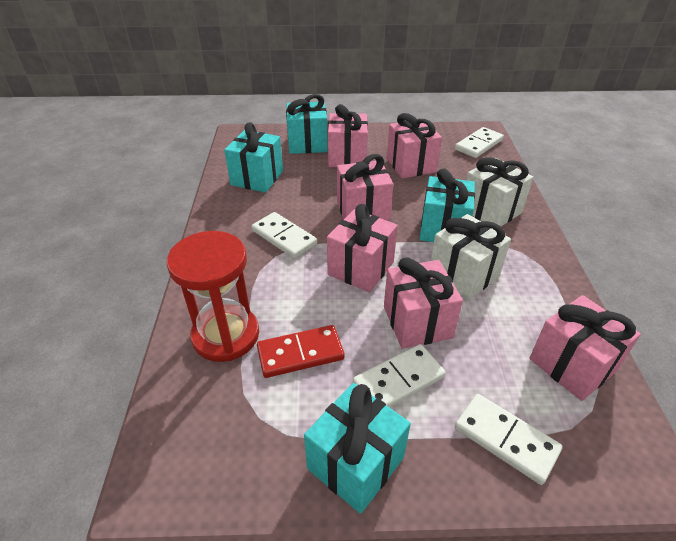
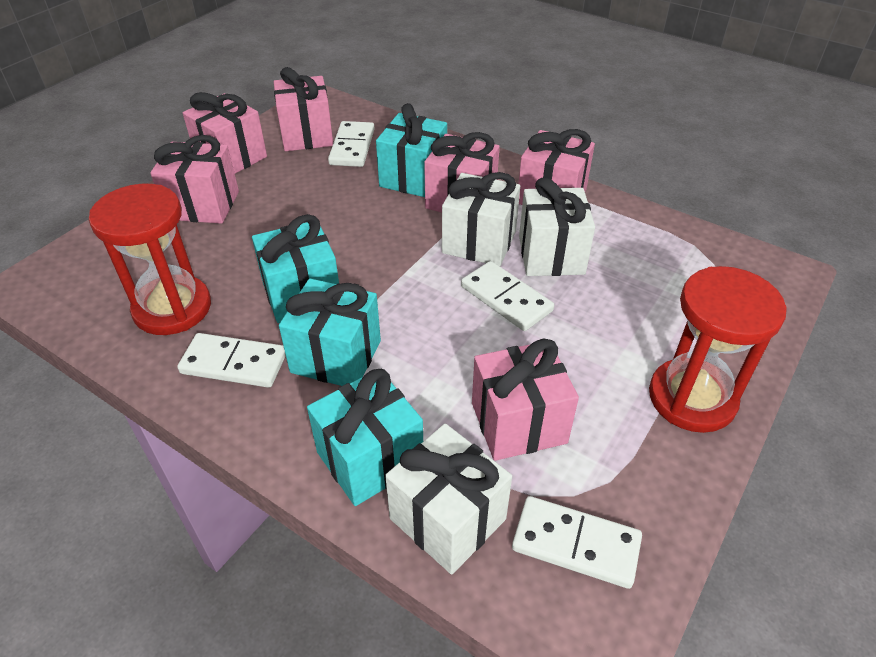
red domino: 1 -> 0
red hourglass: 1 -> 2
white gift: 2 -> 3

